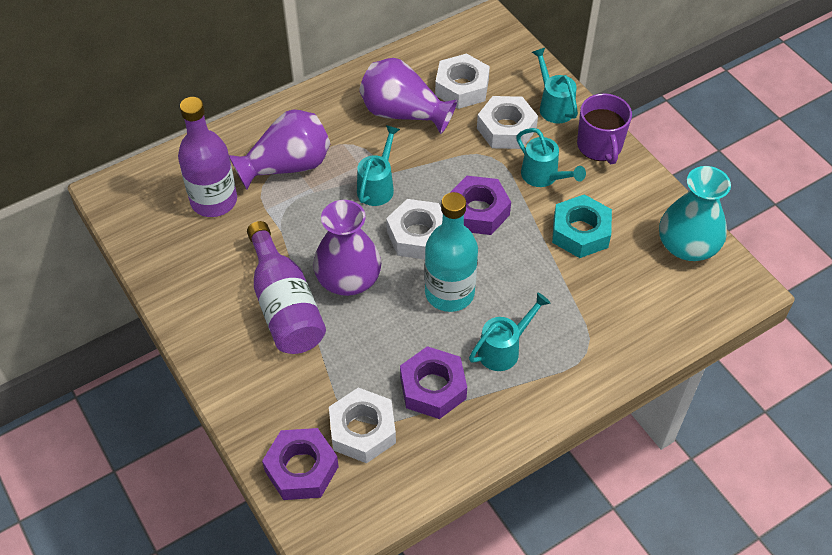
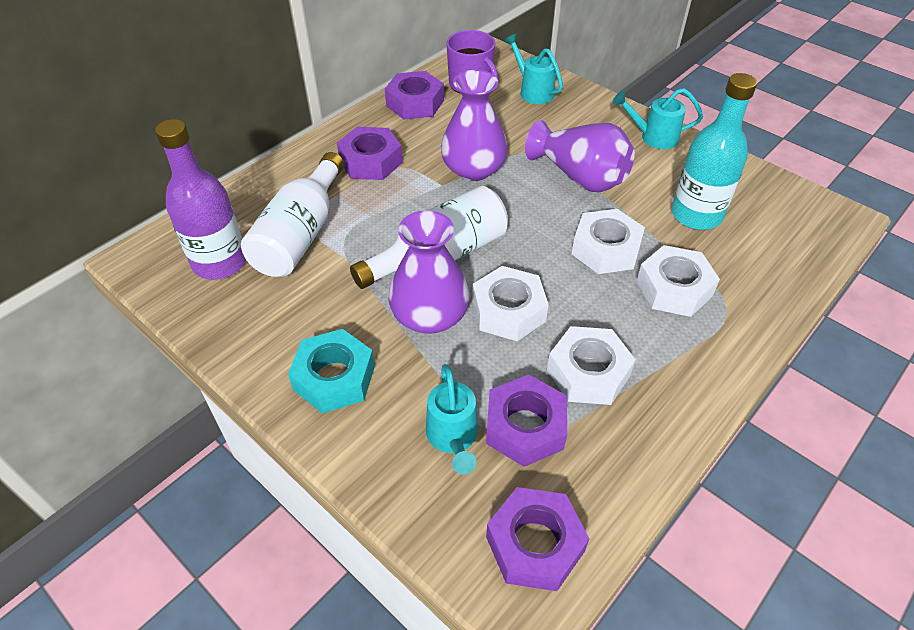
purple bottle: 2 -> 1
purple nut: 3 -> 4
turquoise vase: 1 -> 0
turquoise watering can: 4 -> 3
white bottle: 0 -> 2

